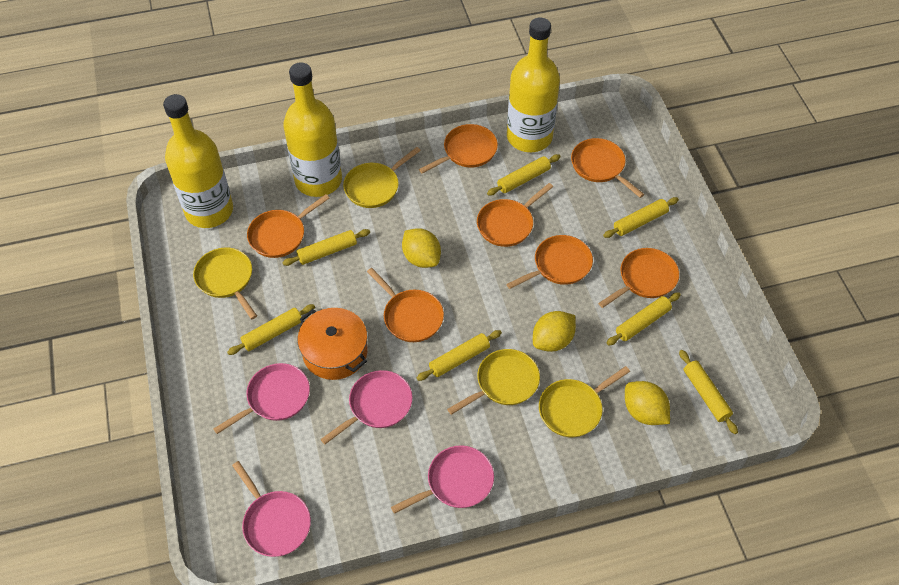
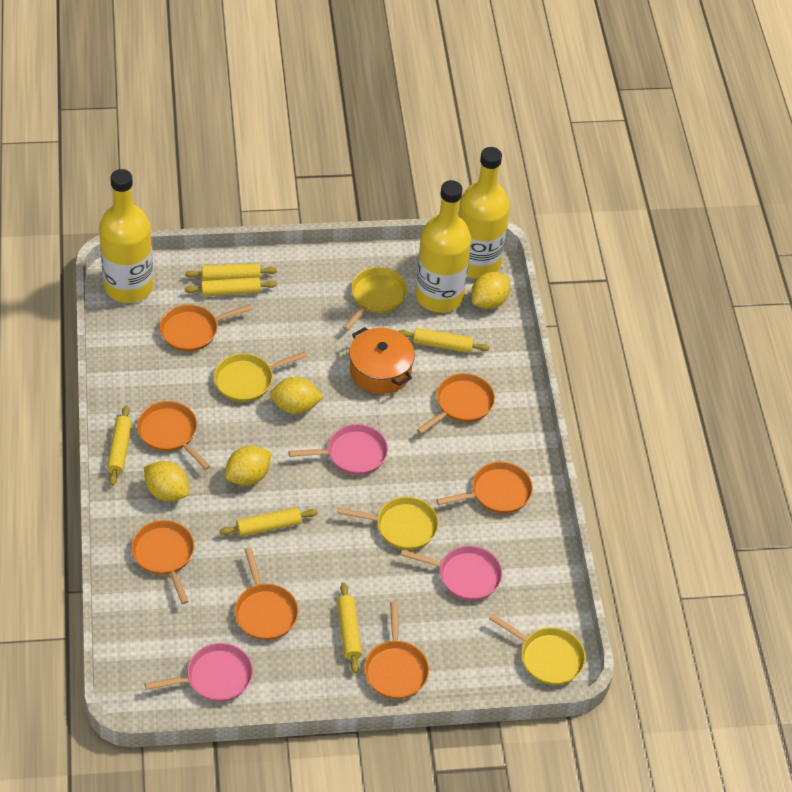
pink pan: 4 -> 3
yellow lemon: 3 -> 4
yellow rolling pin: 7 -> 6

